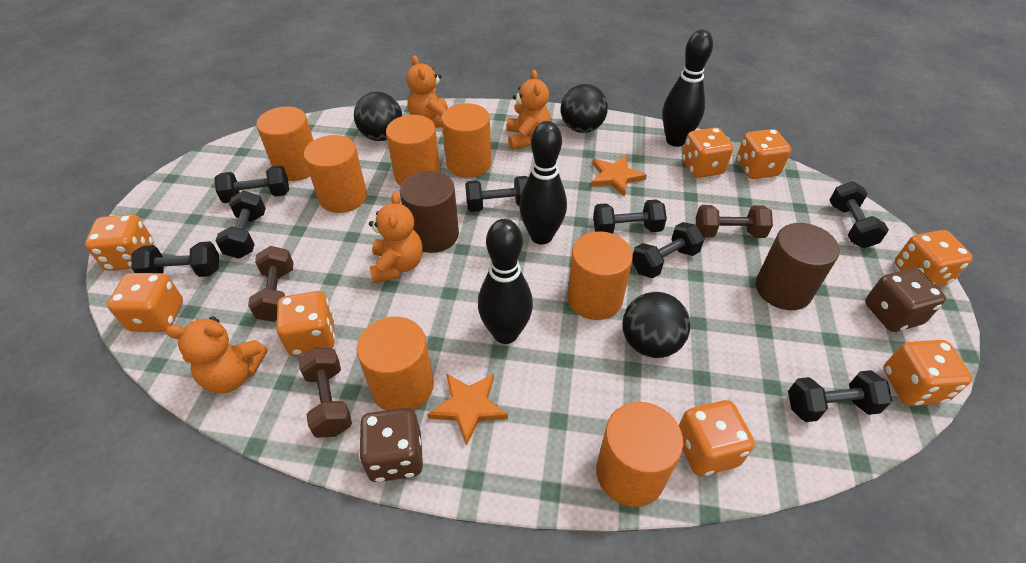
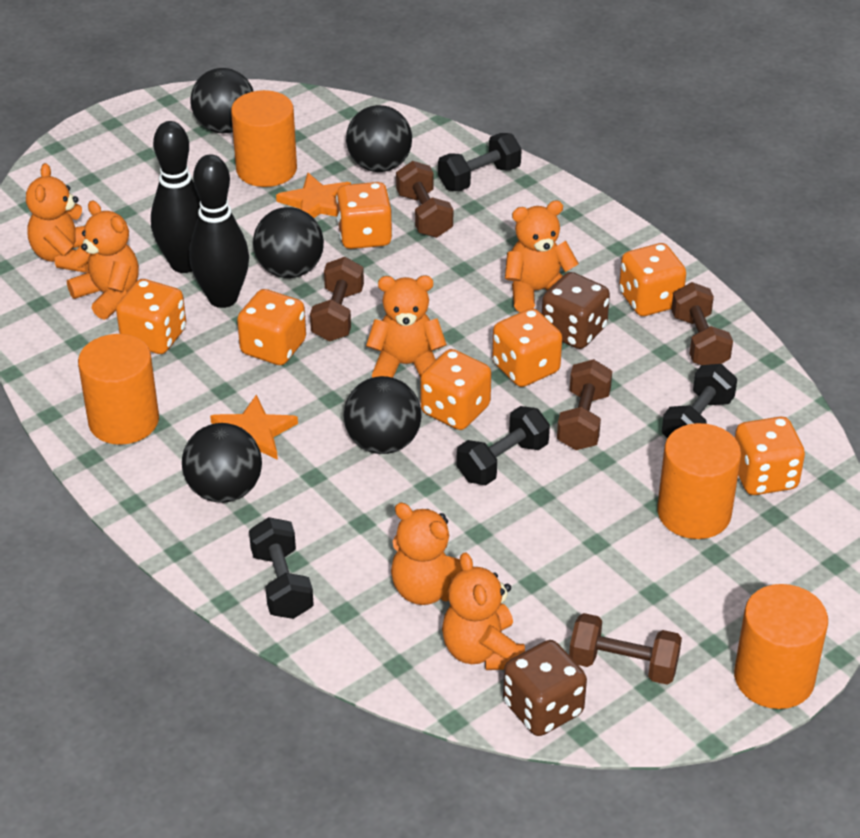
black ball: 3 -> 5
black bowling pin: 3 -> 2
black dumbbell: 8 -> 4
brown cylinder: 2 -> 0
brown dumbbell: 3 -> 5
orange cylinder: 7 -> 4
orange dice: 8 -> 7
orange teddy bear: 4 -> 6

